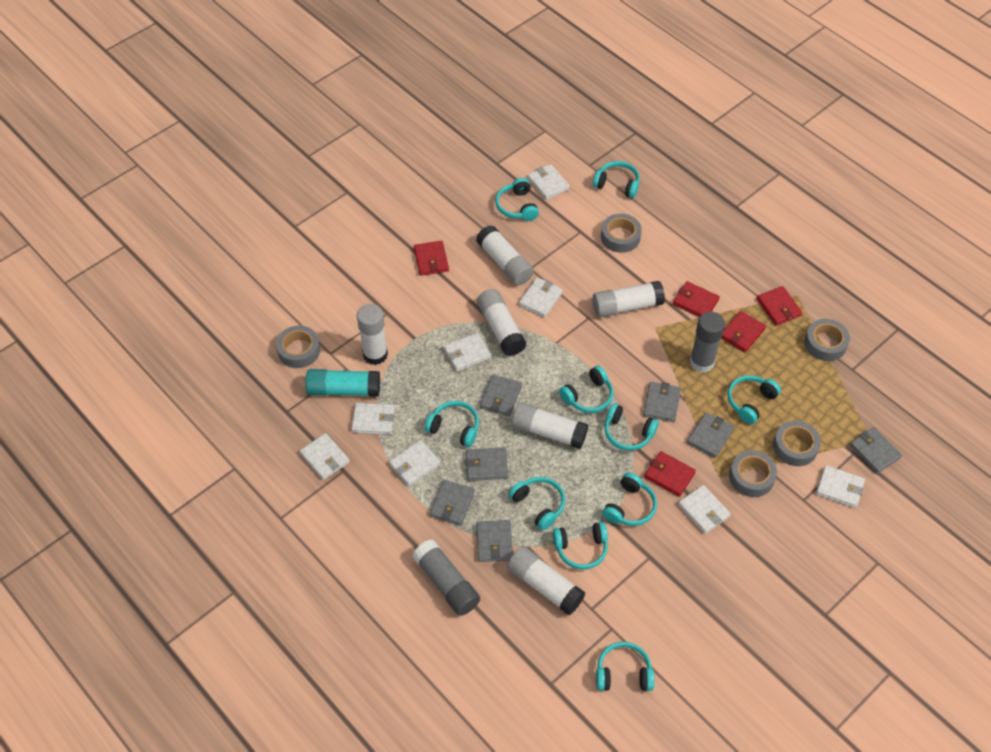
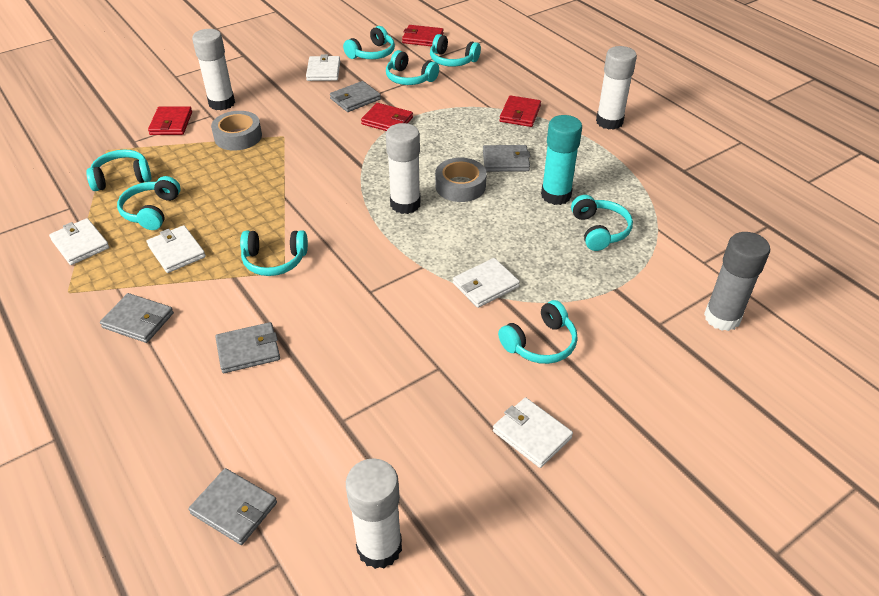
grey glue stick: 2 -> 1
grey tape: 5 -> 2
grey wallet: 7 -> 5
red wallet: 5 -> 4
turquoise headphones: 10 -> 8
white glue stick: 6 -> 4
white wallet: 8 -> 5

